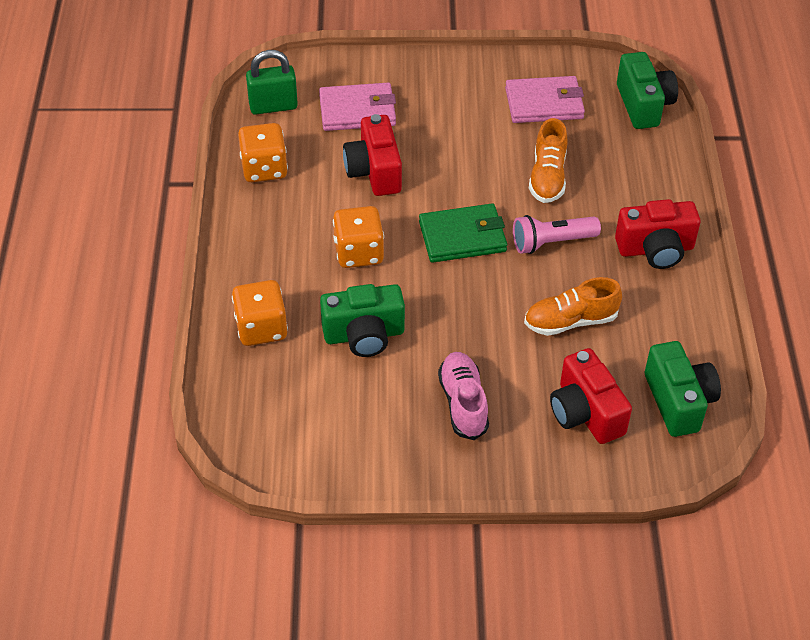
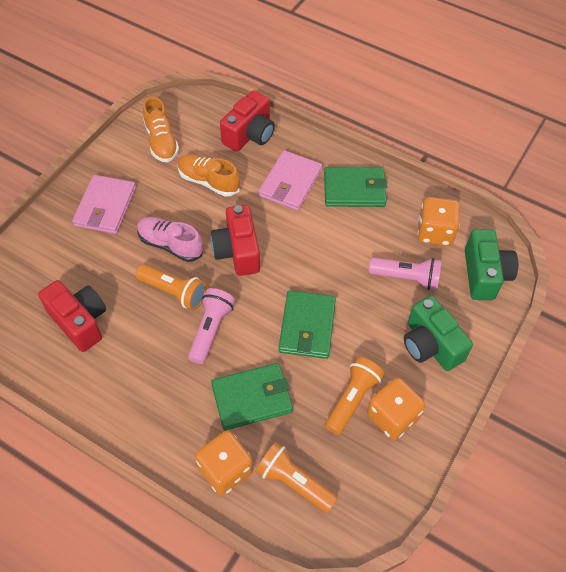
green camera: 3 -> 2
green padlock: 1 -> 0
green wallet: 1 -> 3
orange flashlight: 0 -> 3
pink flashlight: 1 -> 2

